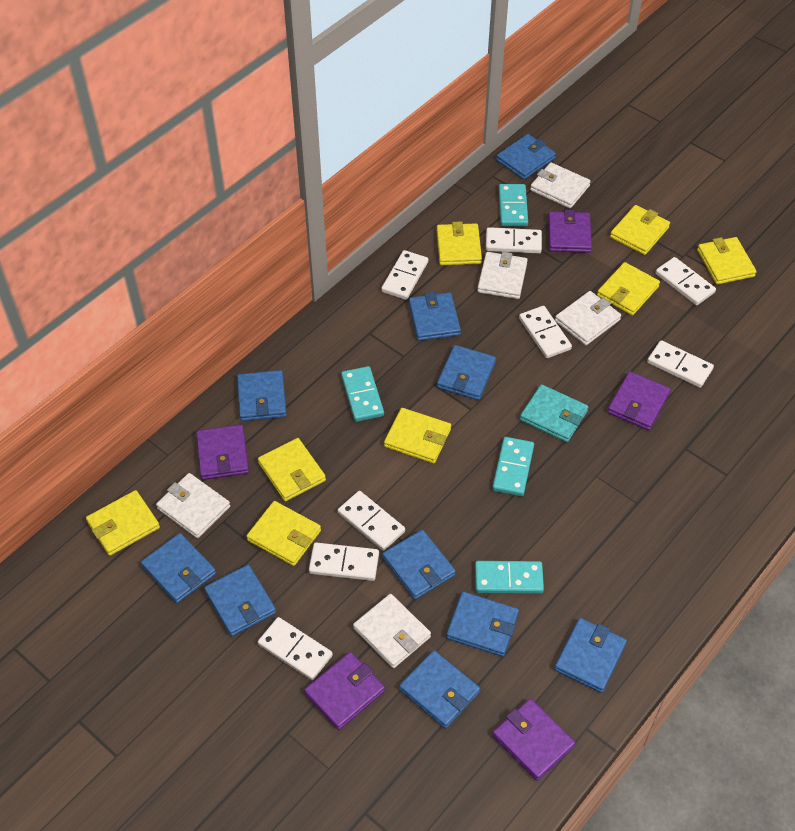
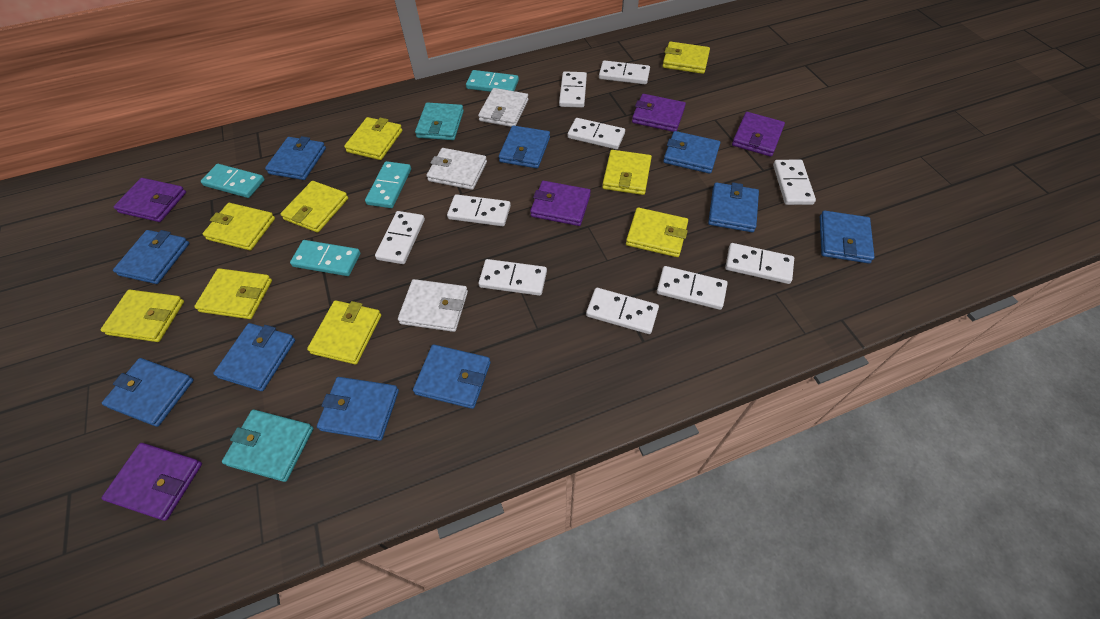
turquoise wallet: 1 -> 2
white domino: 8 -> 10
white wallet: 5 -> 3
yellow wallet: 8 -> 9

